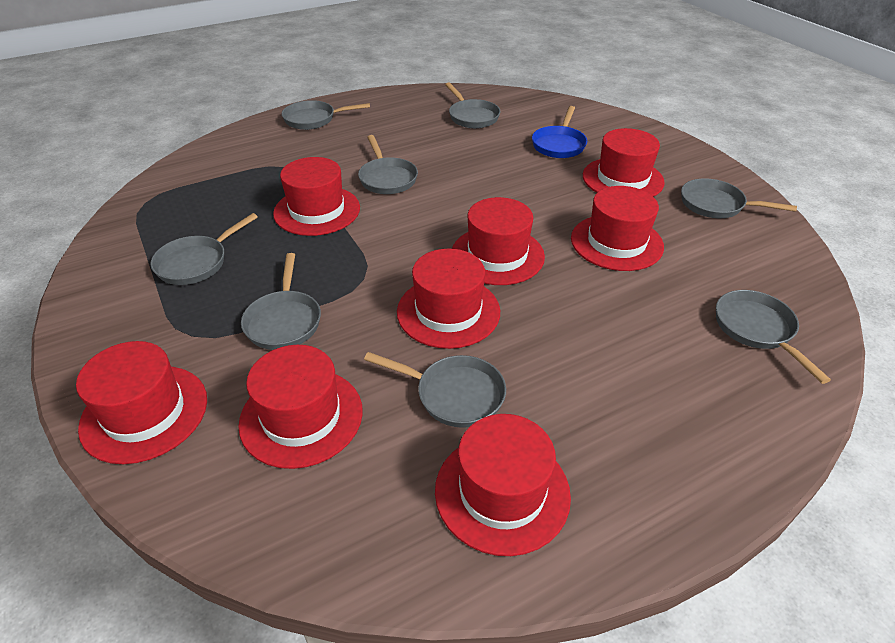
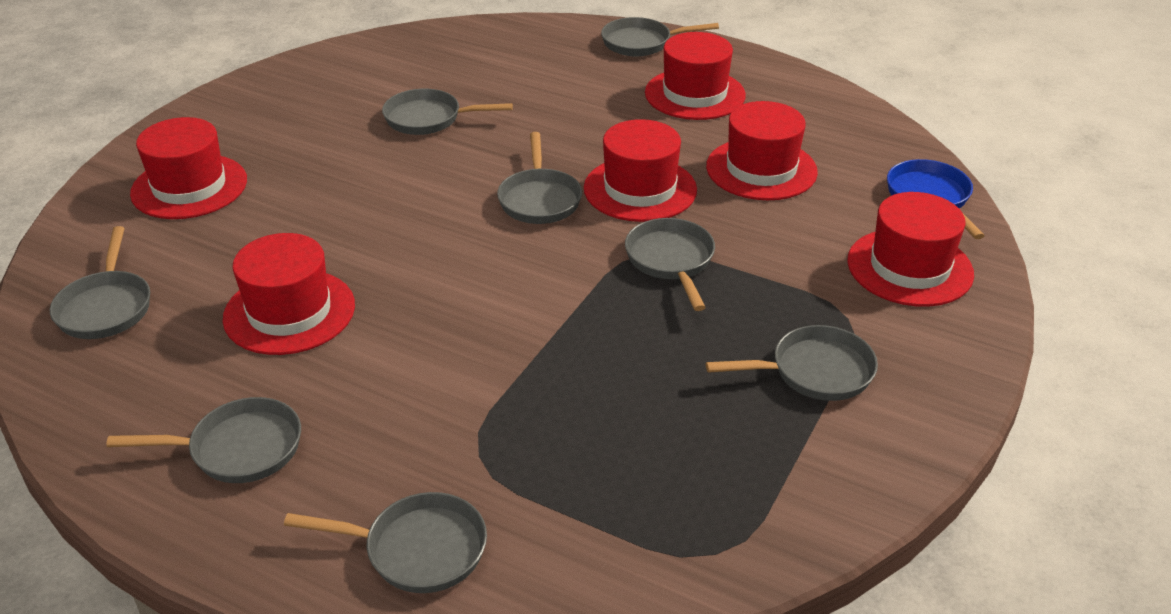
red hat: 8 -> 6

